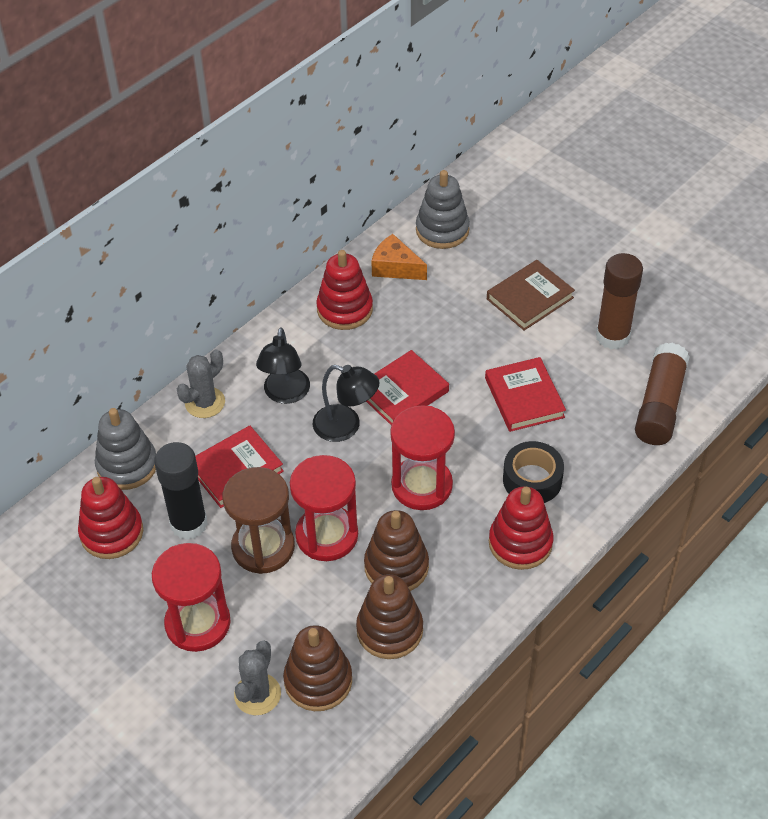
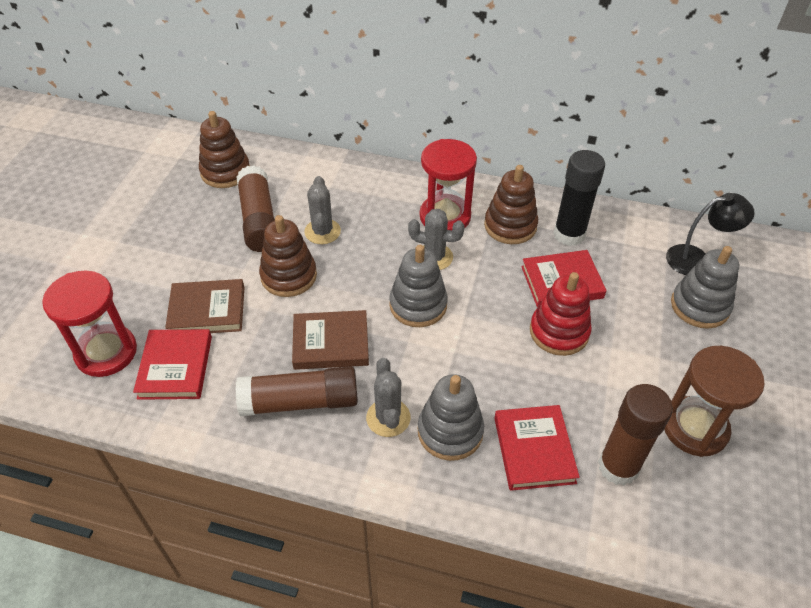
black lamp: 2 -> 1
black tape: 1 -> 0
brown book: 1 -> 2
brown glue stick: 2 -> 3
grey cactus: 2 -> 3
grey stacking toy: 2 -> 3
orange cheese: 1 -> 0
red hourglass: 3 -> 2
red stacking toy: 3 -> 1

